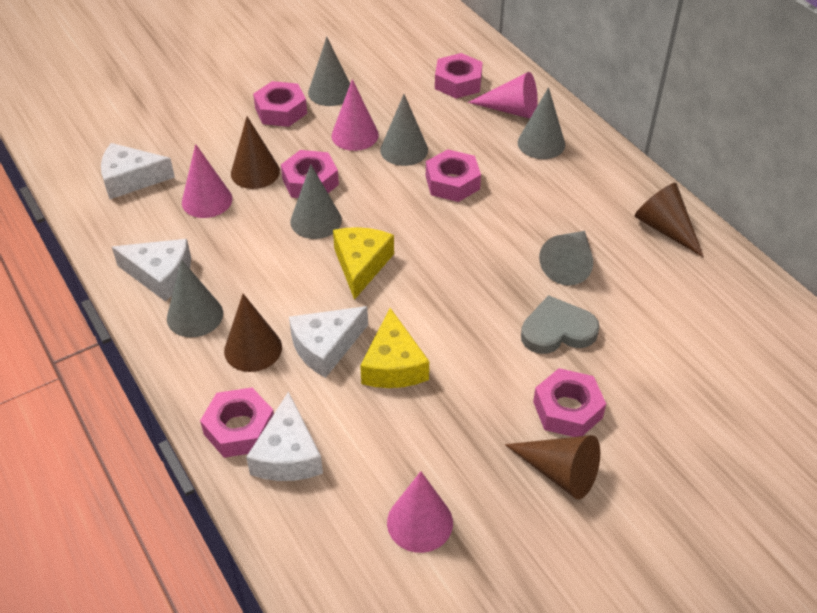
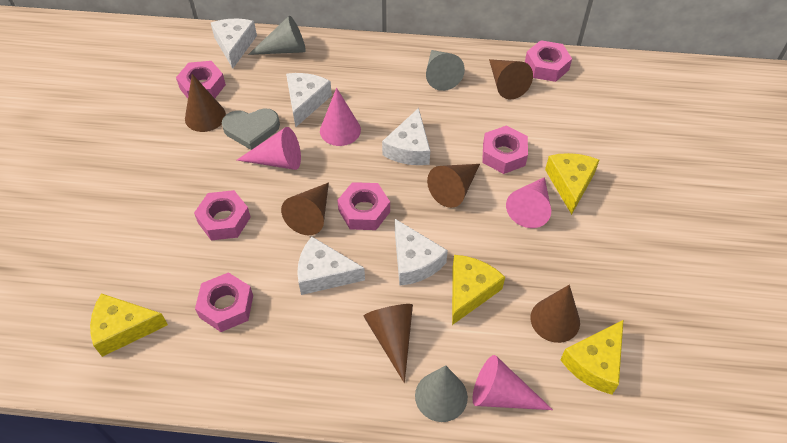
brown cone: 4 -> 6
grey cone: 6 -> 3
white cheese: 4 -> 5
yellow cheese: 2 -> 4

